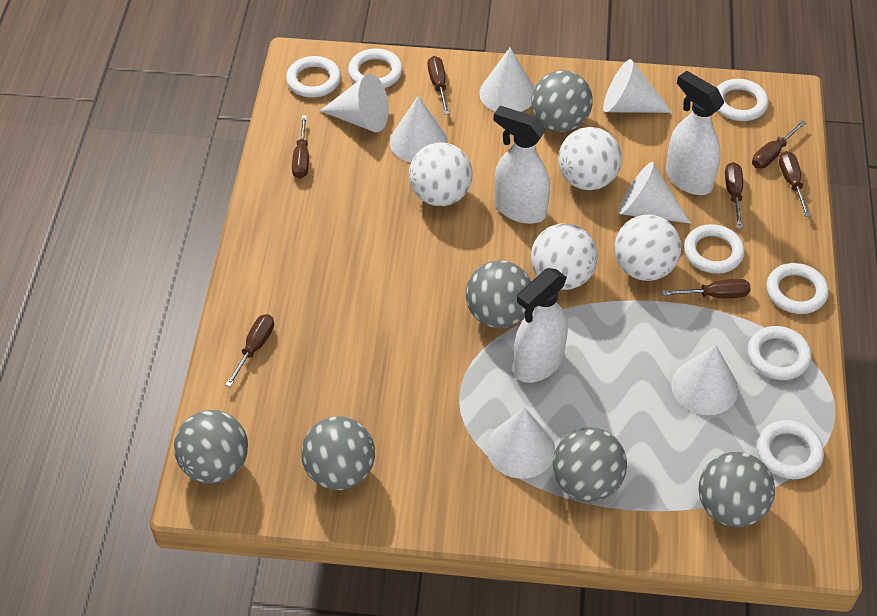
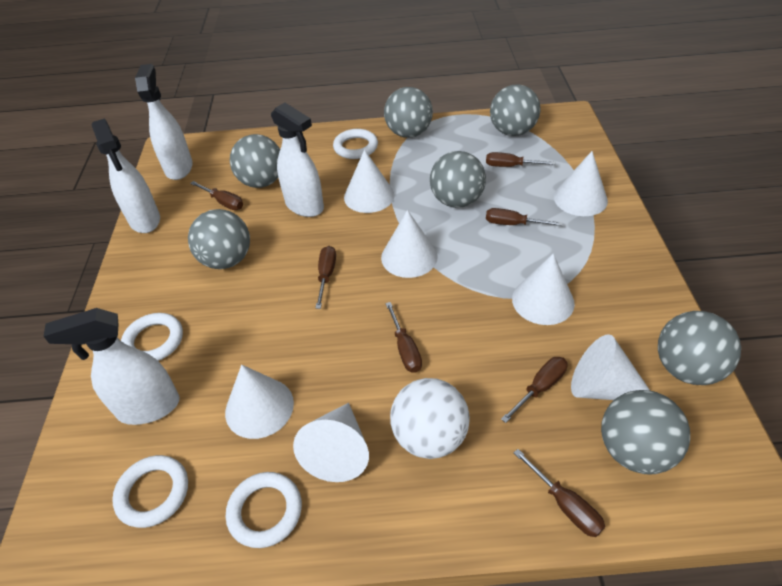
grey ball: 6 -> 7
white ball: 4 -> 1
white ring: 7 -> 4
white spray bottle: 3 -> 4

